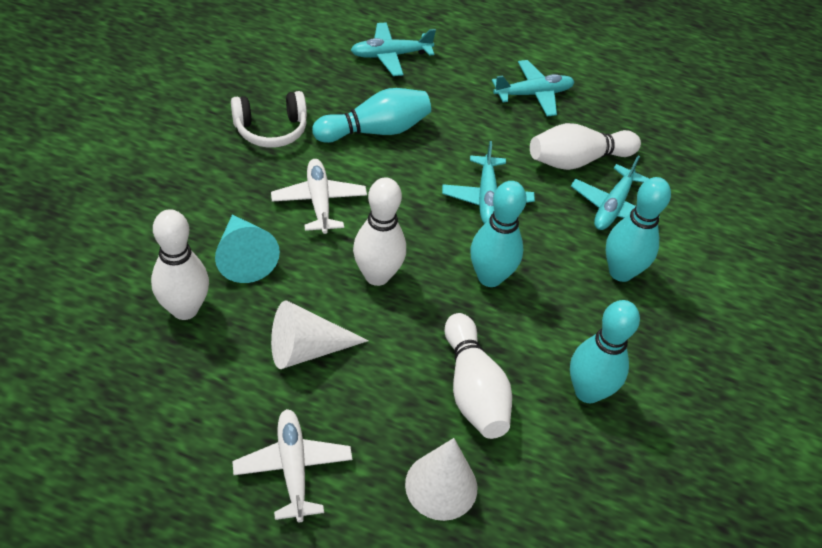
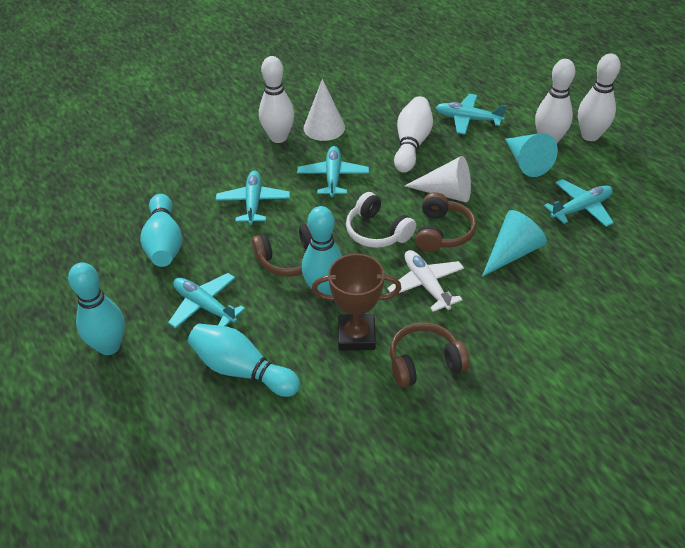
brown headphones: 0 -> 3
brown trophy: 0 -> 1
turquoise cone: 1 -> 2
turquoise plane: 4 -> 5
white plane: 2 -> 1

